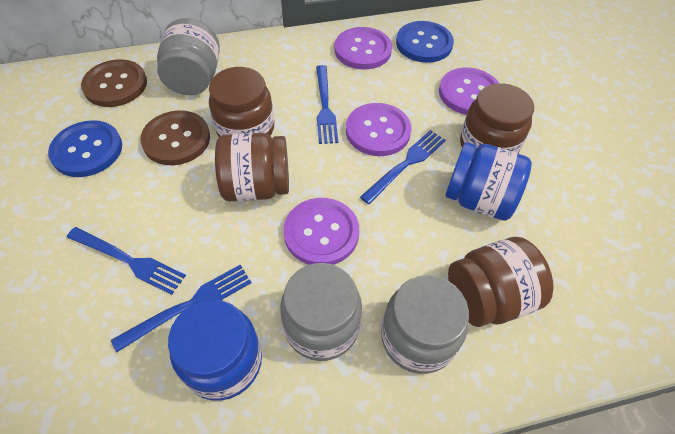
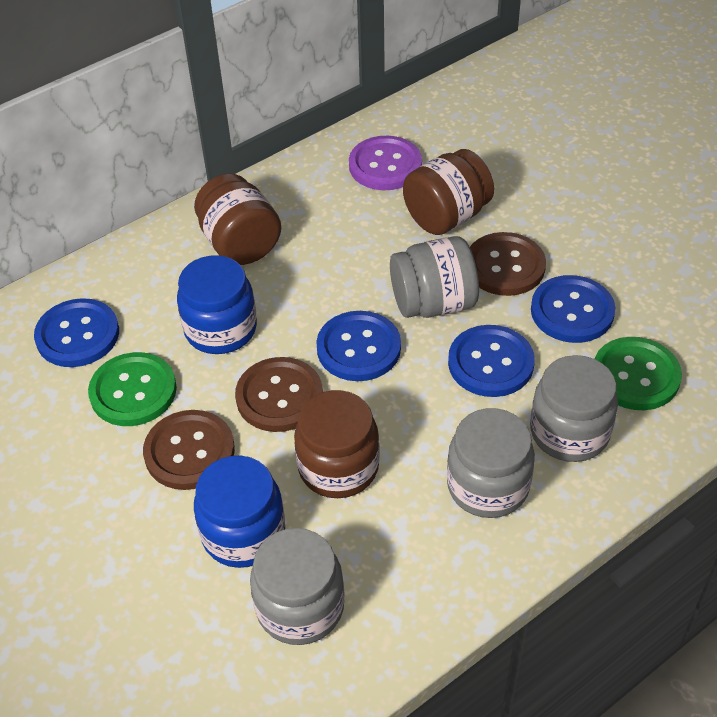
blue button: 2 -> 4
blue fork: 4 -> 0
brown button: 2 -> 3
brown jar: 4 -> 3
green button: 0 -> 2
grey jar: 3 -> 4
purple button: 4 -> 1

